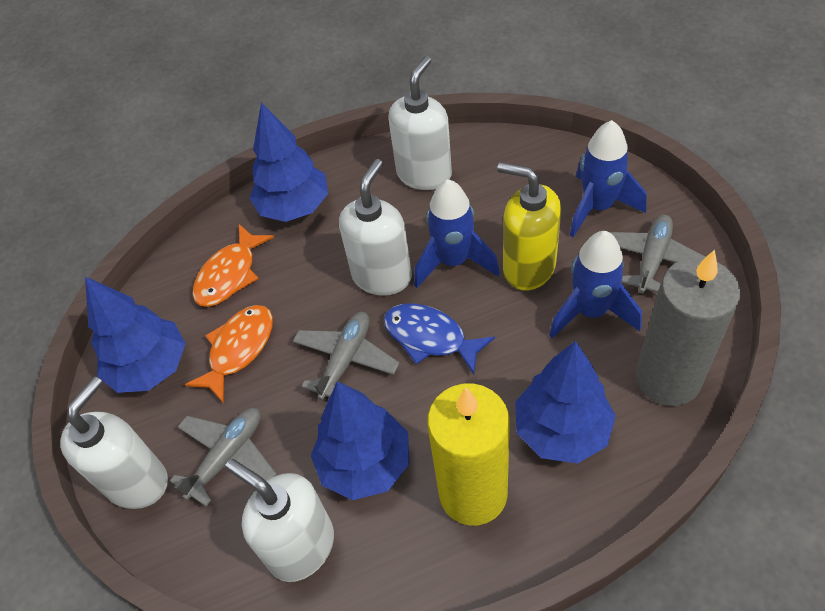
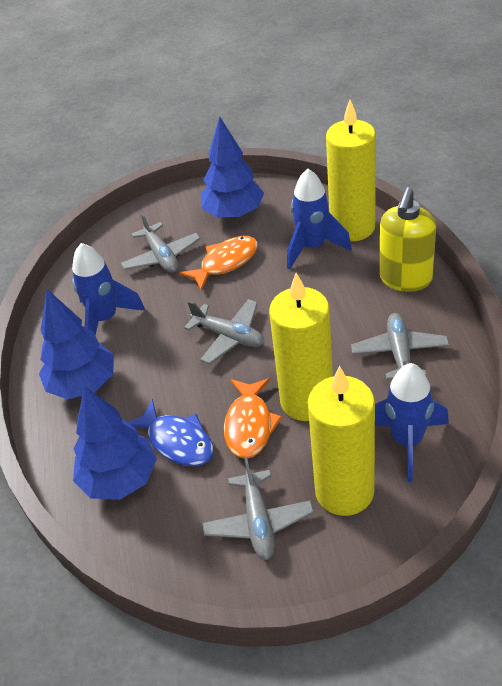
blue tree: 4 -> 3
grey candle: 1 -> 0
grey plane: 3 -> 4
white soap dispenser: 4 -> 0
yellow candle: 1 -> 3

